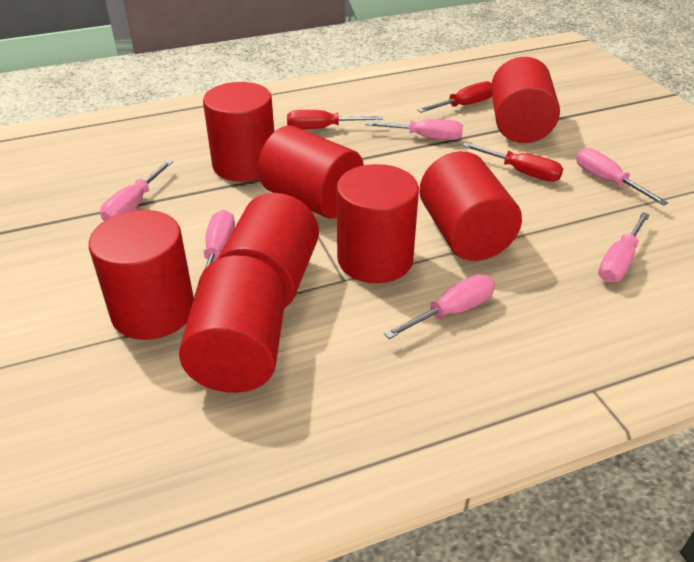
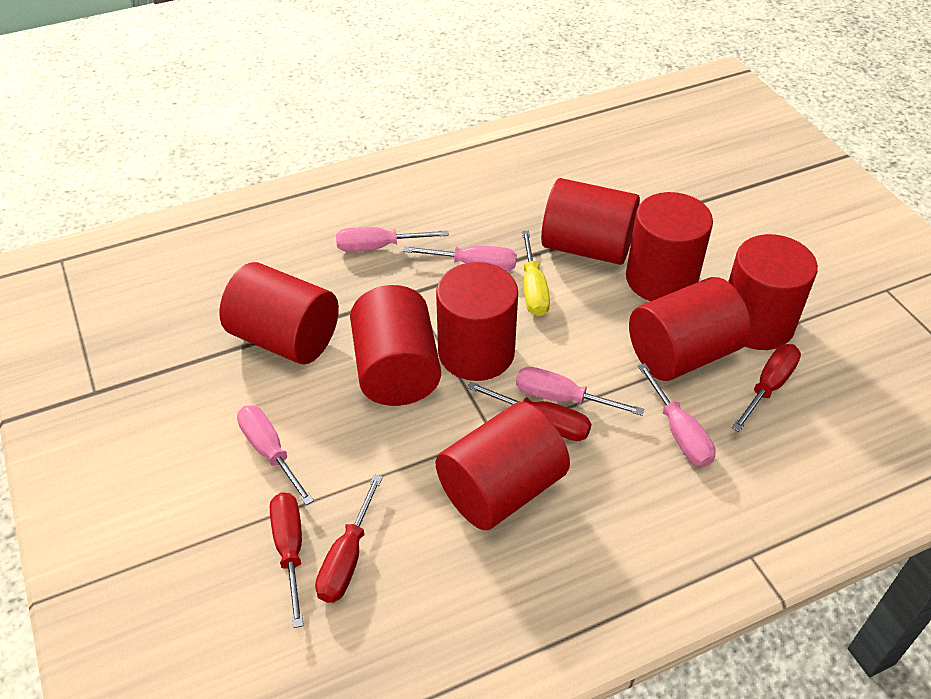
pink screwdriver: 6 -> 5
red screwdriver: 3 -> 4
yellow screwdriver: 0 -> 1

